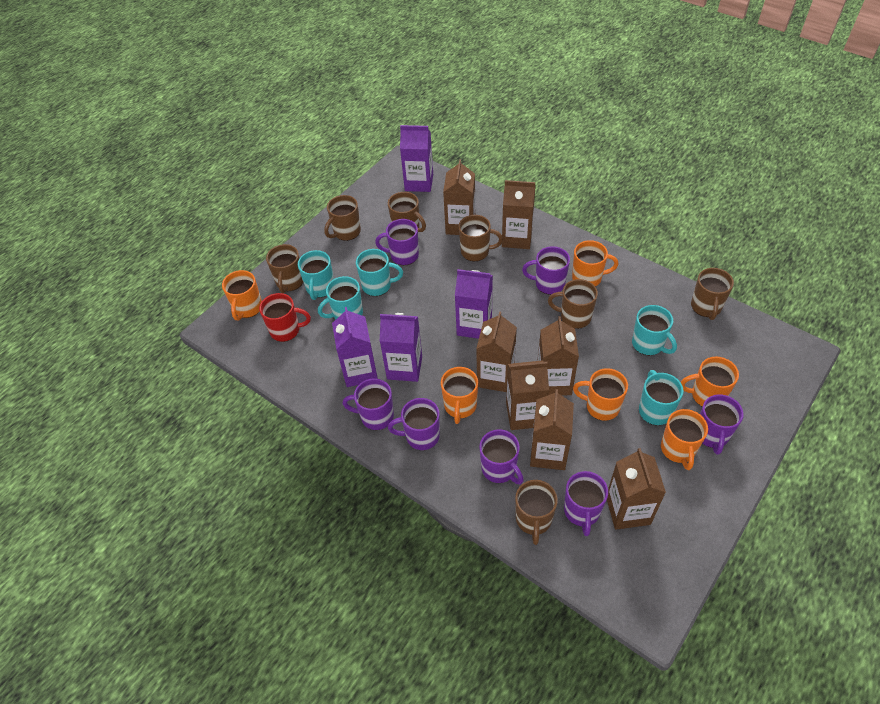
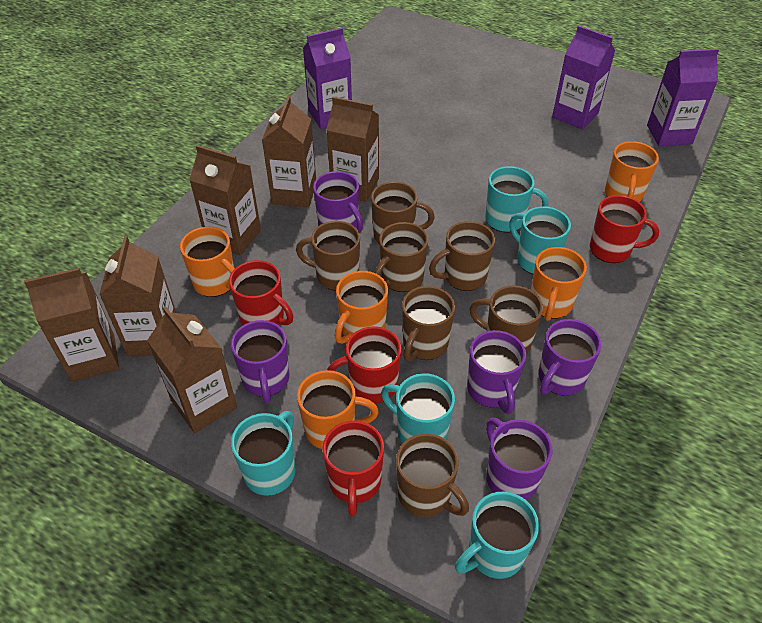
brown carton: 7 -> 6
orange mug: 6 -> 5
purple carton: 4 -> 3
purple mug: 7 -> 5
red mug: 1 -> 4

